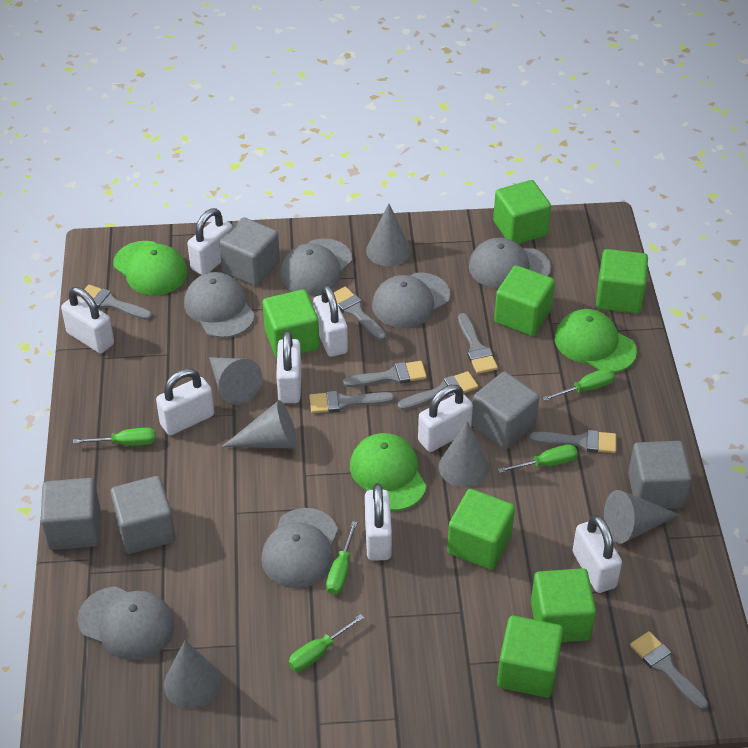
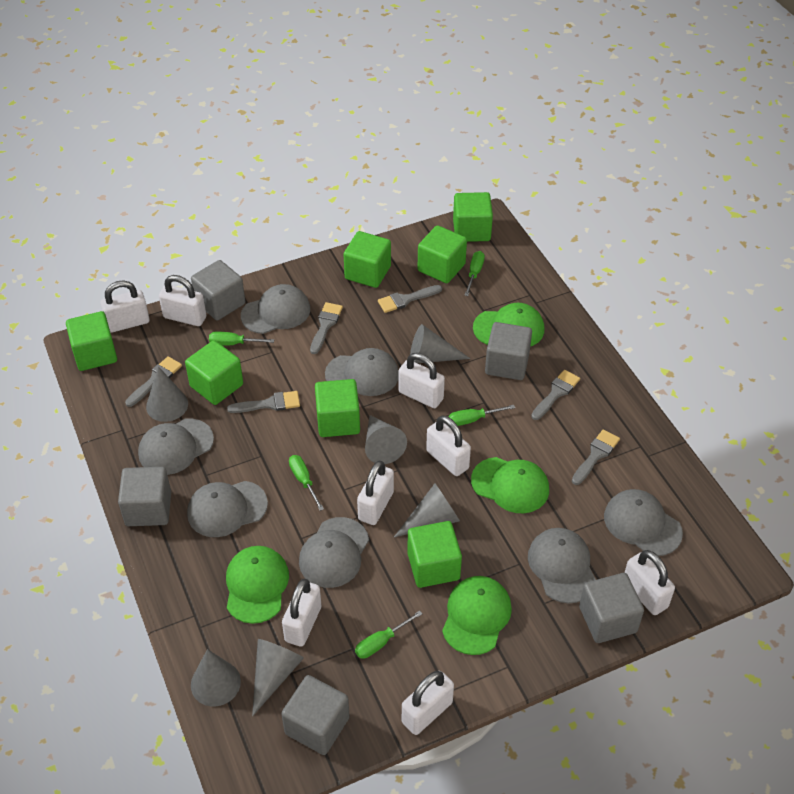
green cap: 3 -> 4
grey brush: 8 -> 6
grey cap: 6 -> 7

